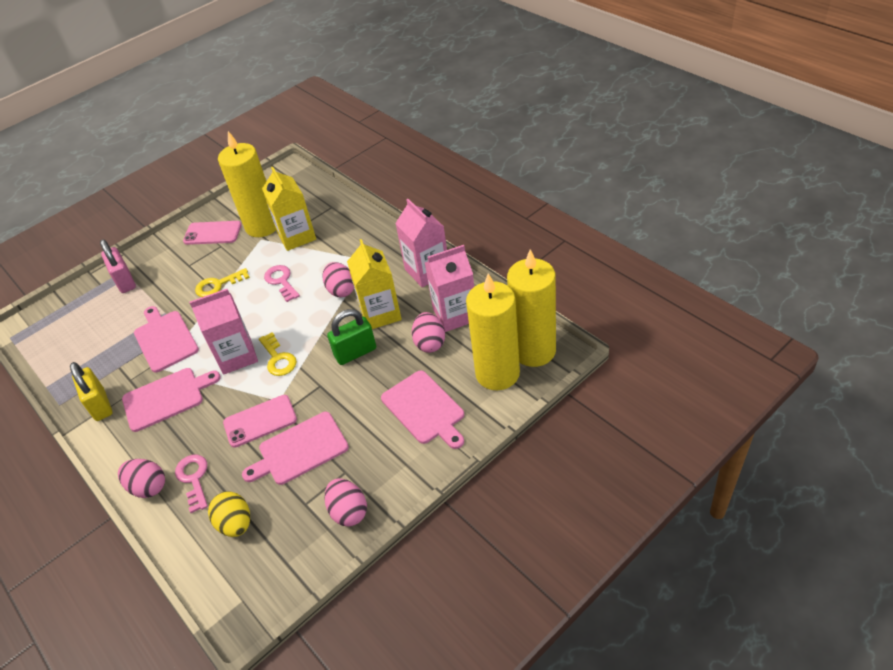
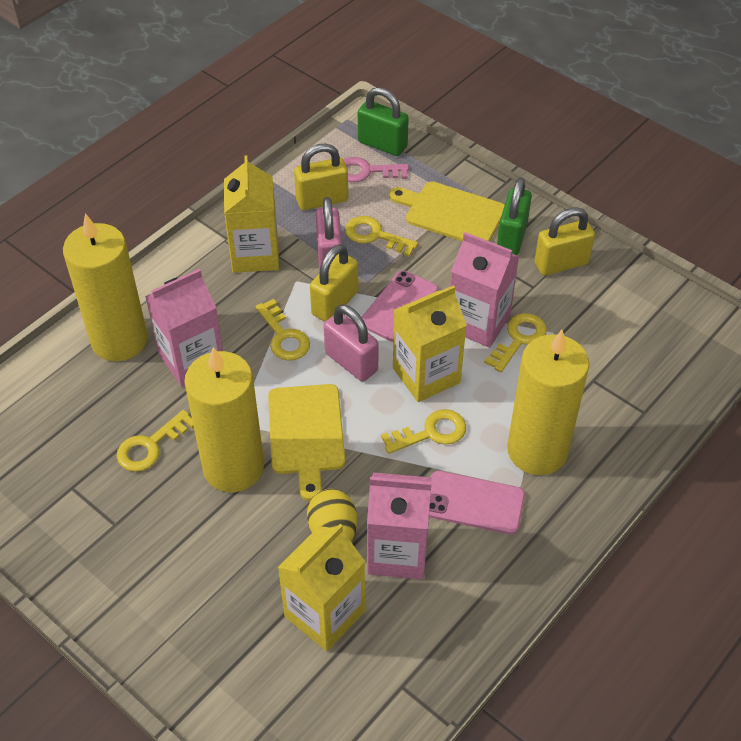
green padlock: 1 -> 2
pink cutting board: 4 -> 0
pink egg: 4 -> 0
pink key: 2 -> 1
pink padlock: 1 -> 2
yellow carton: 2 -> 3
yellow cutting board: 0 -> 2
yellow key: 2 -> 5
yellow padlock: 1 -> 3

